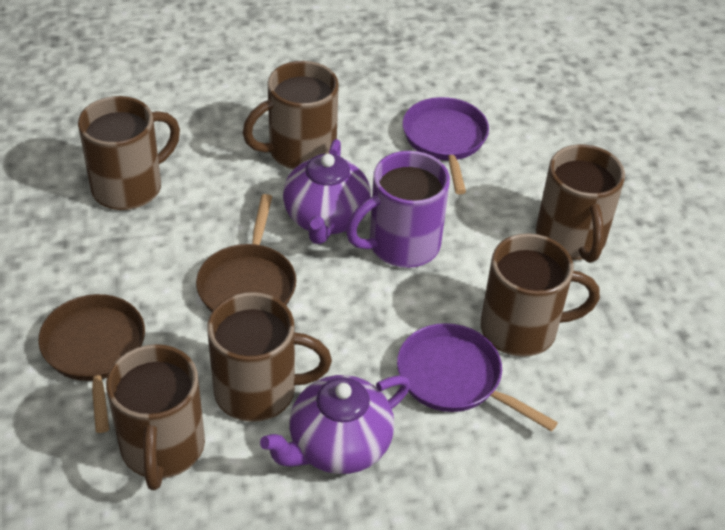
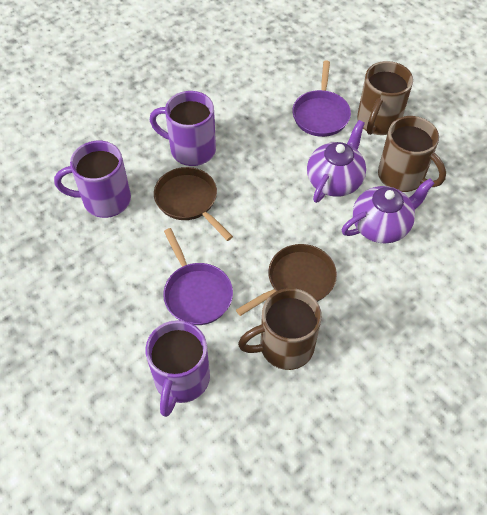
brown mug: 6 -> 3
purple mug: 1 -> 3

